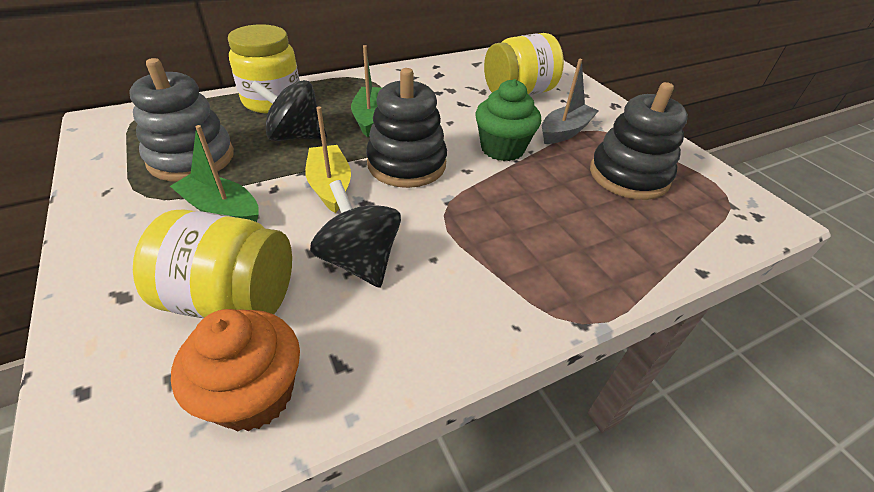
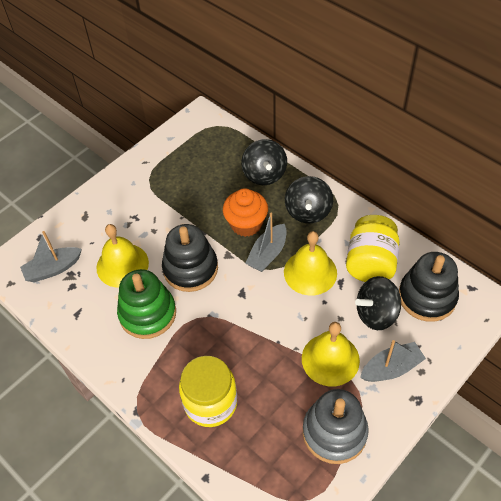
black spinning top: 2 -> 3
green boat: 2 -> 0
green cupcake: 1 -> 0
green stacking toy: 0 -> 1
grey boat: 1 -> 3
yellow bell: 0 -> 3
yellow boat: 1 -> 0
yellow jar: 3 -> 2

